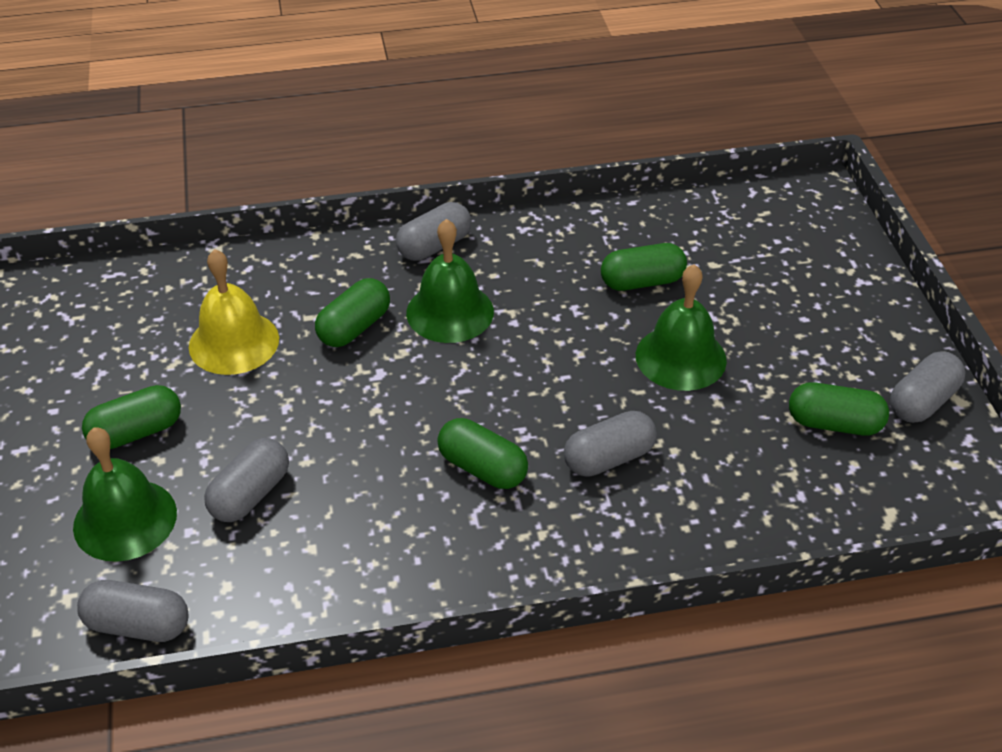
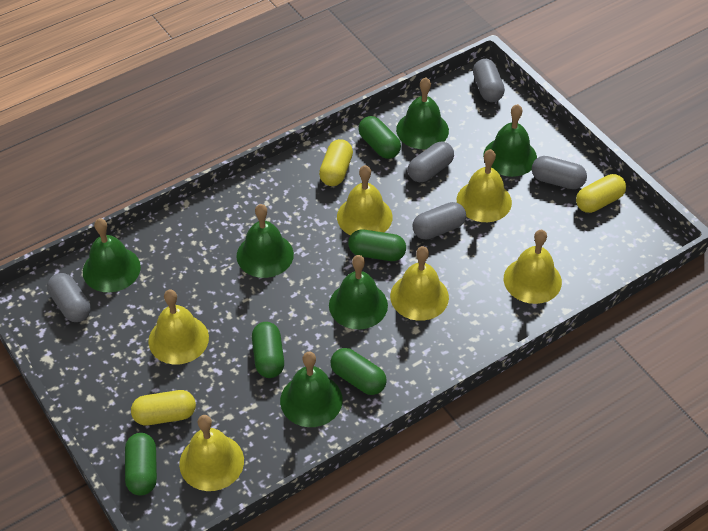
green bell: 3 -> 6
yellow bell: 1 -> 6
yellow capsule: 0 -> 3

